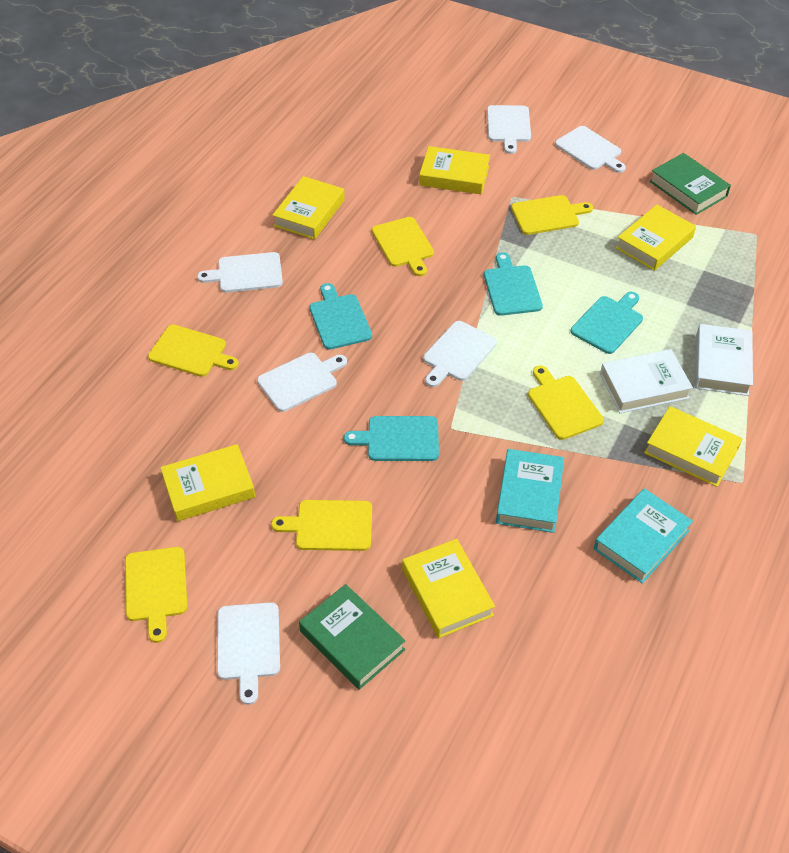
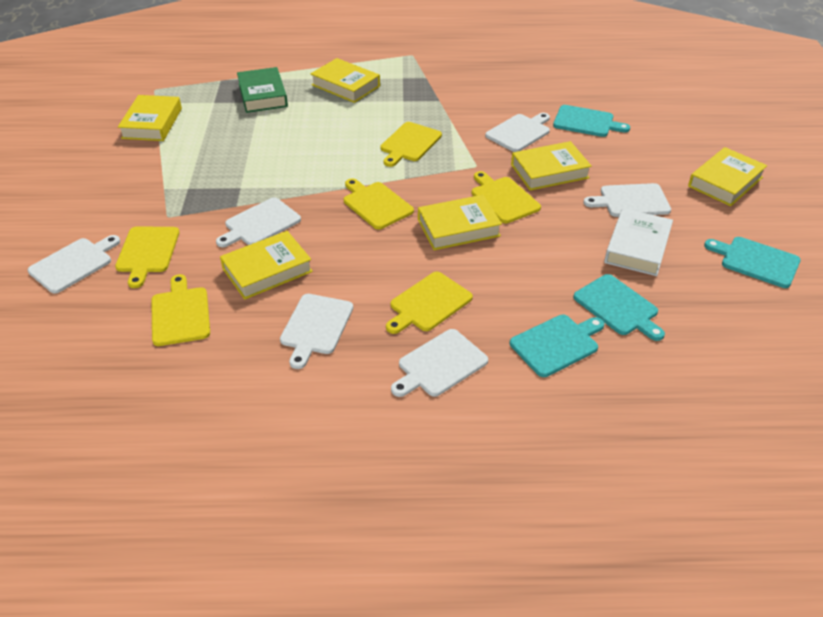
green book: 2 -> 1
turquoise book: 2 -> 0
white book: 2 -> 1

